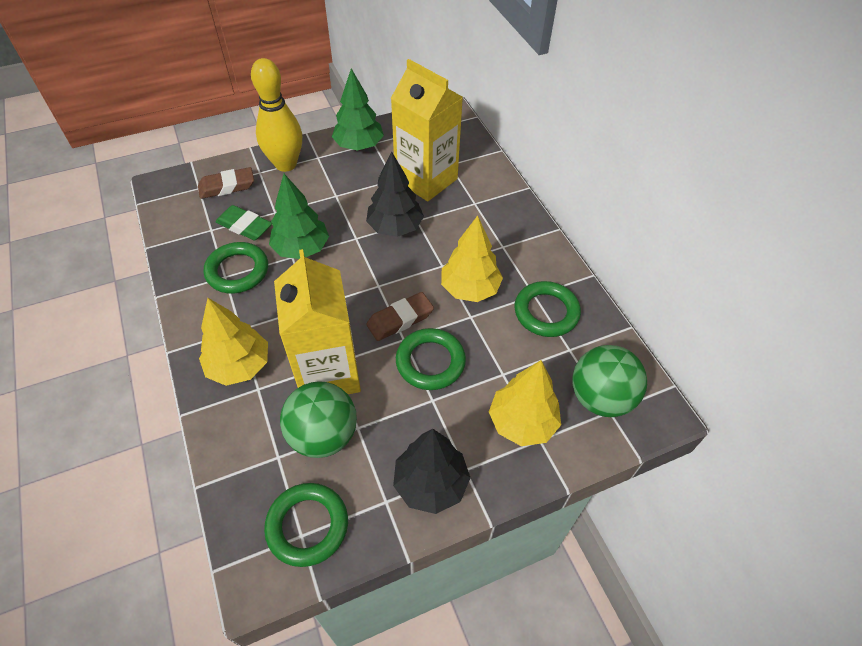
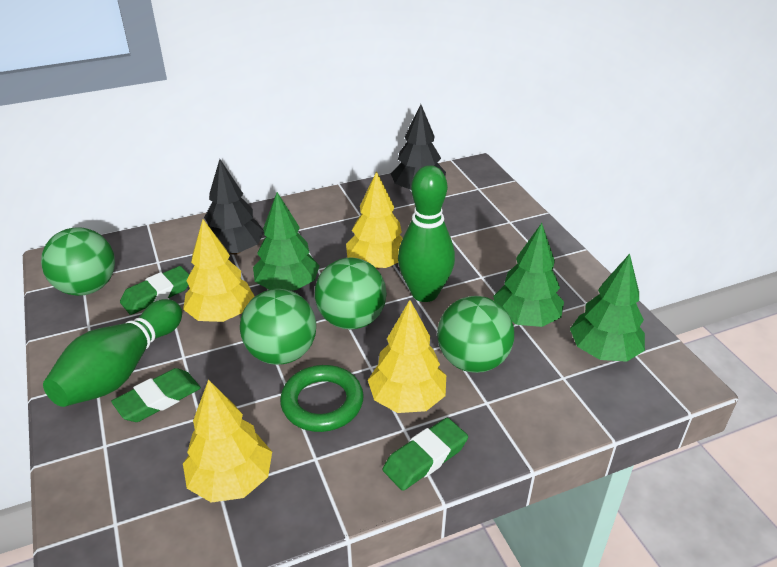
brown eraser: 2 -> 0
green ball: 2 -> 4
green bowling pin: 0 -> 2
green eraser: 1 -> 3
green ring: 4 -> 1
green tree: 2 -> 3
yellow bowling pin: 1 -> 0
yellow carton: 2 -> 0
yellow tree: 3 -> 4

